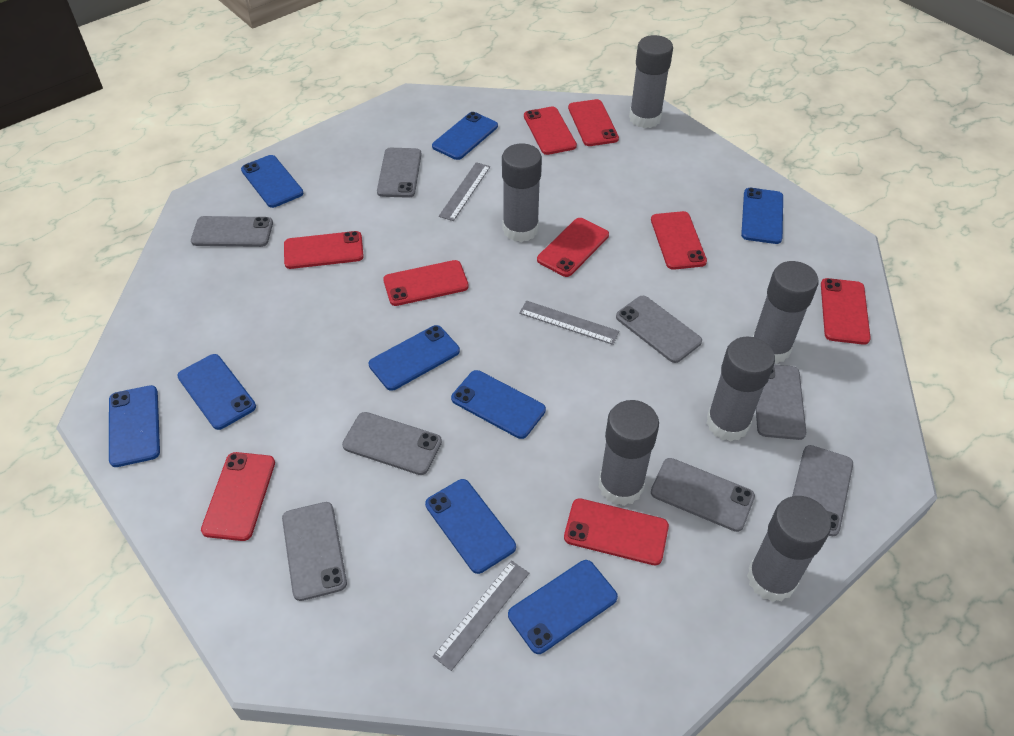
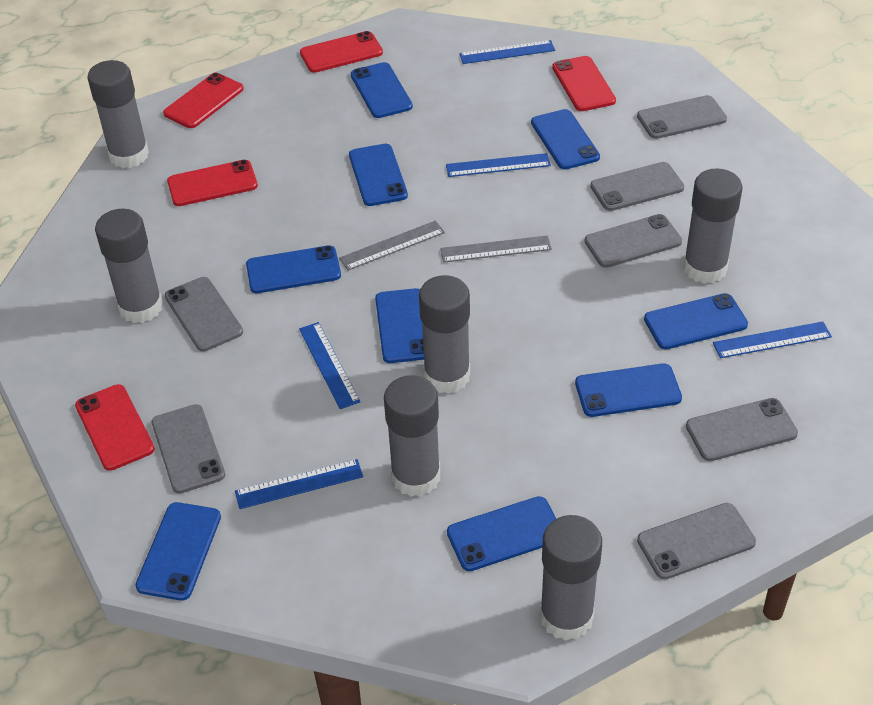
blue ruler: 0 -> 5
grey phone: 8 -> 7
grey ruler: 3 -> 2
red phone: 9 -> 5

